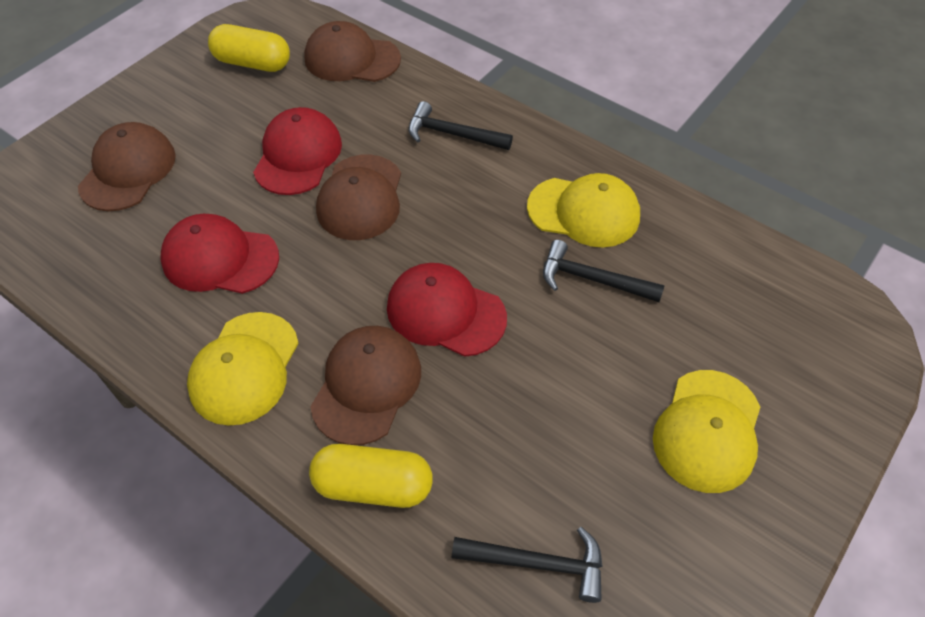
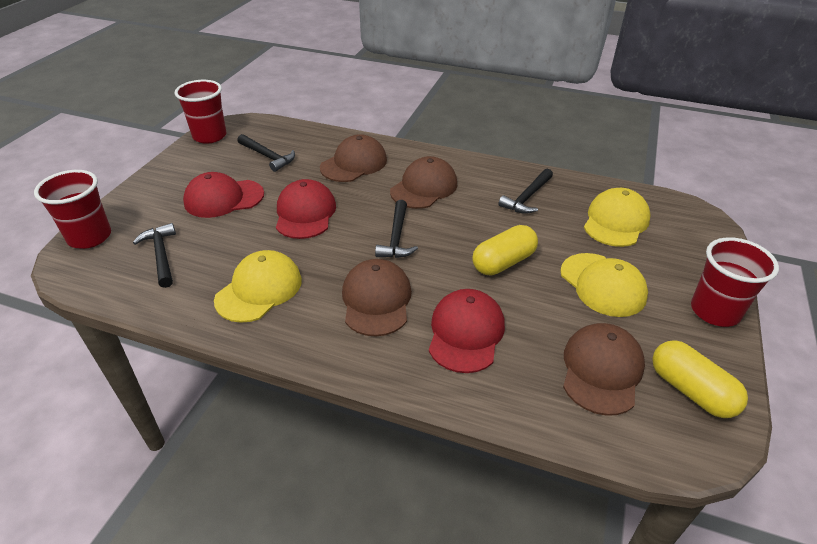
black hammer: 3 -> 4
red cup: 0 -> 3

